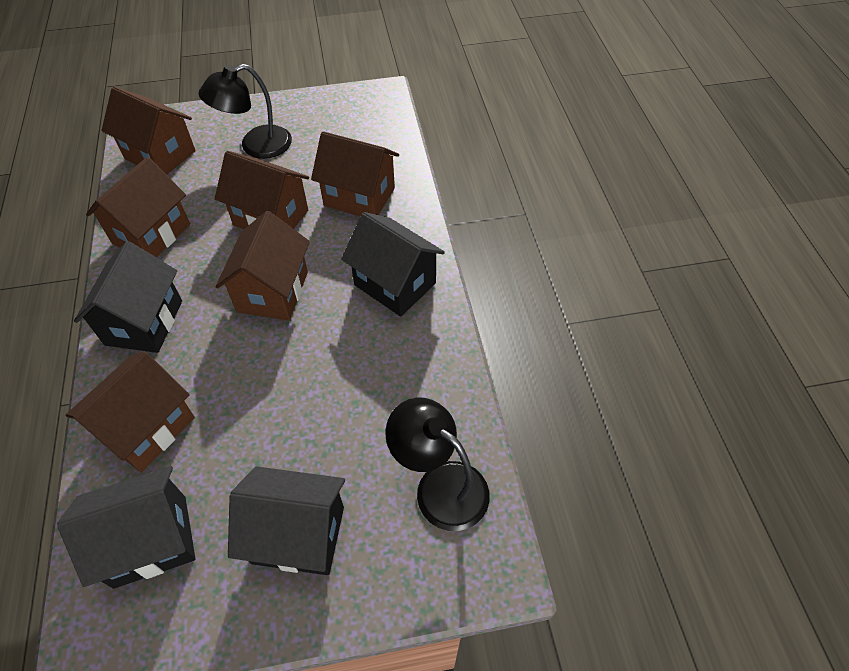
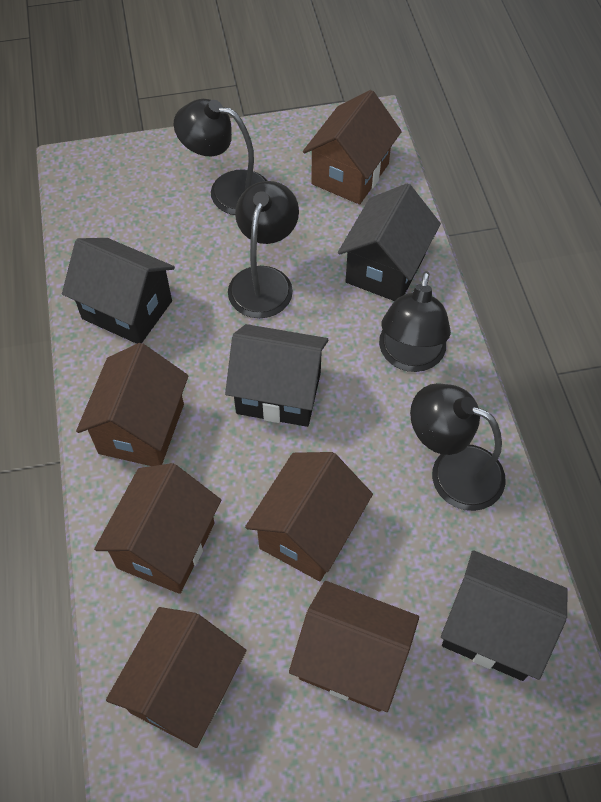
black lamp: 2 -> 4

